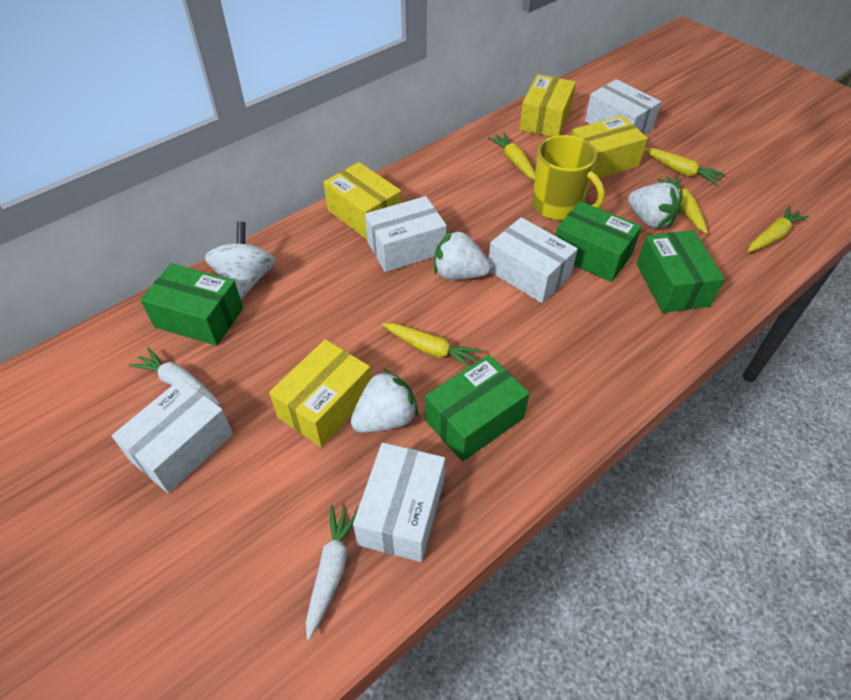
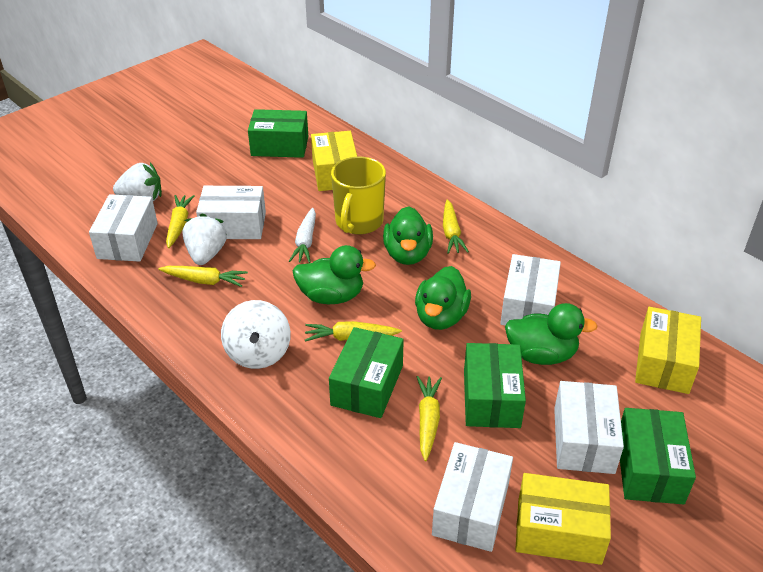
green duck: 0 -> 4
white carrot: 2 -> 1
white strawberry: 3 -> 2
yellow box: 4 -> 3

